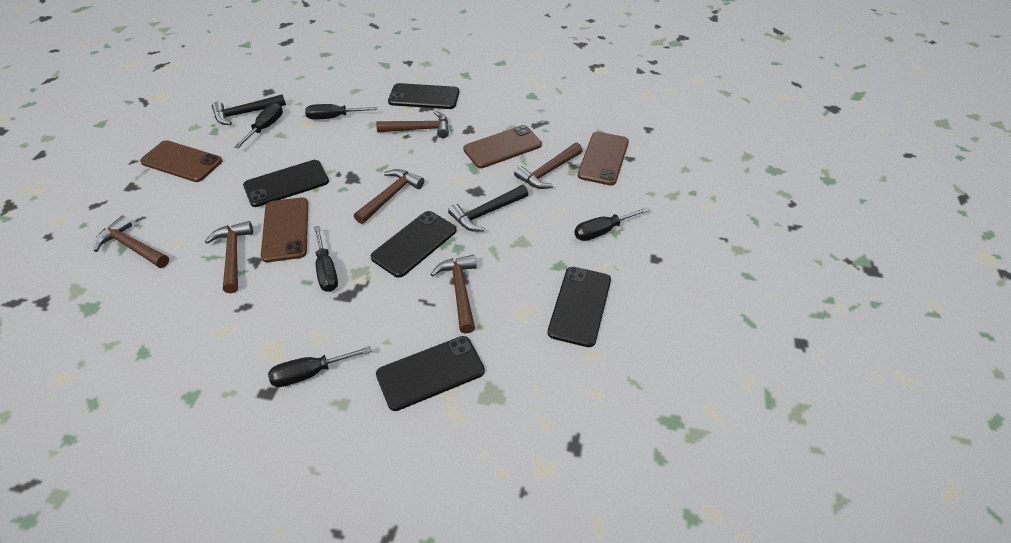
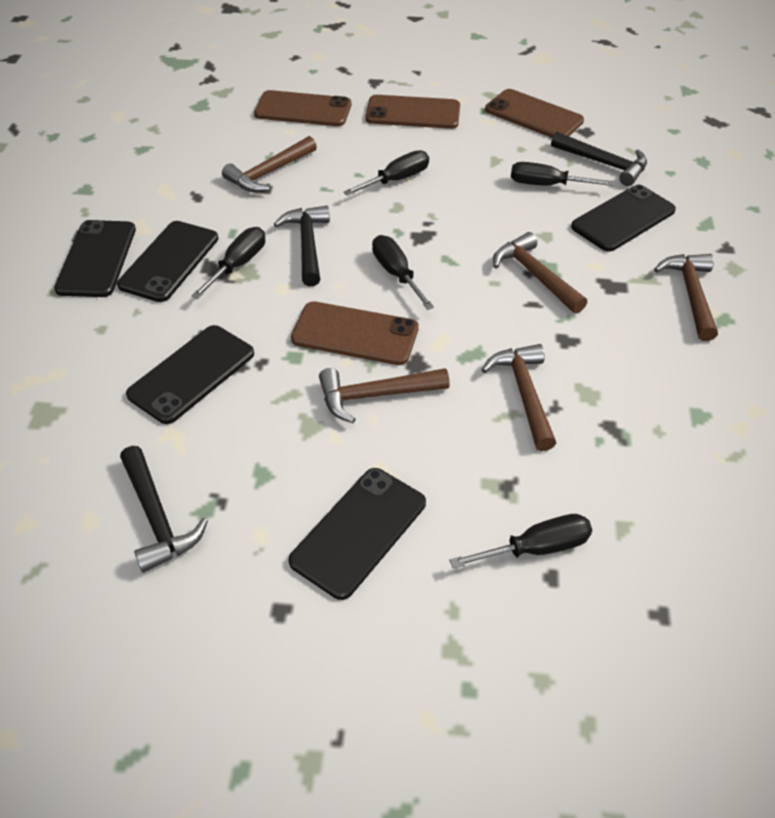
black hammer: 2 -> 3
brown hammer: 6 -> 5

